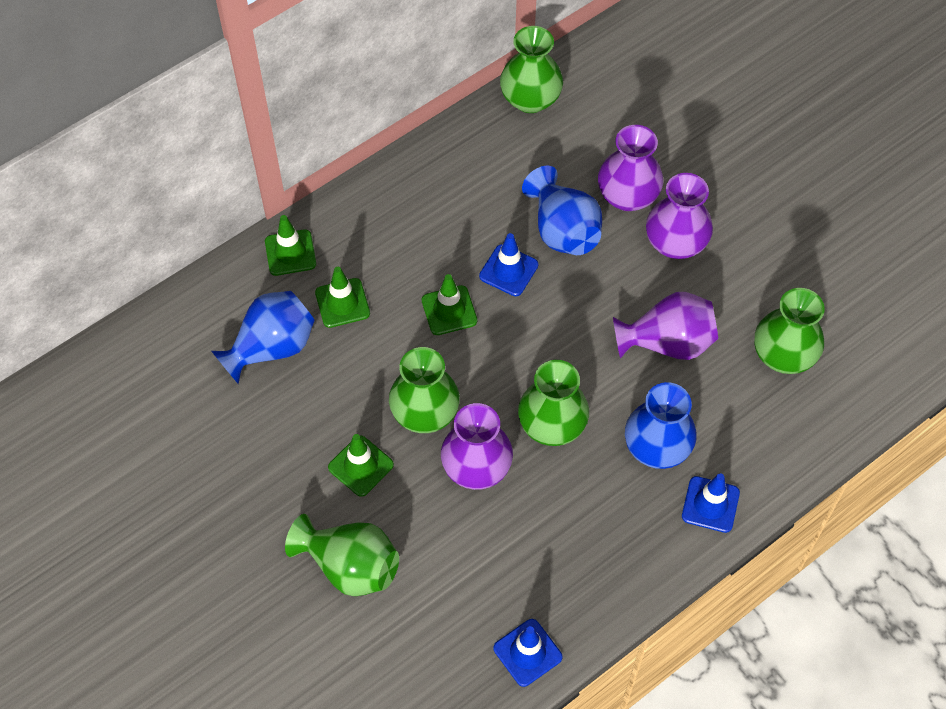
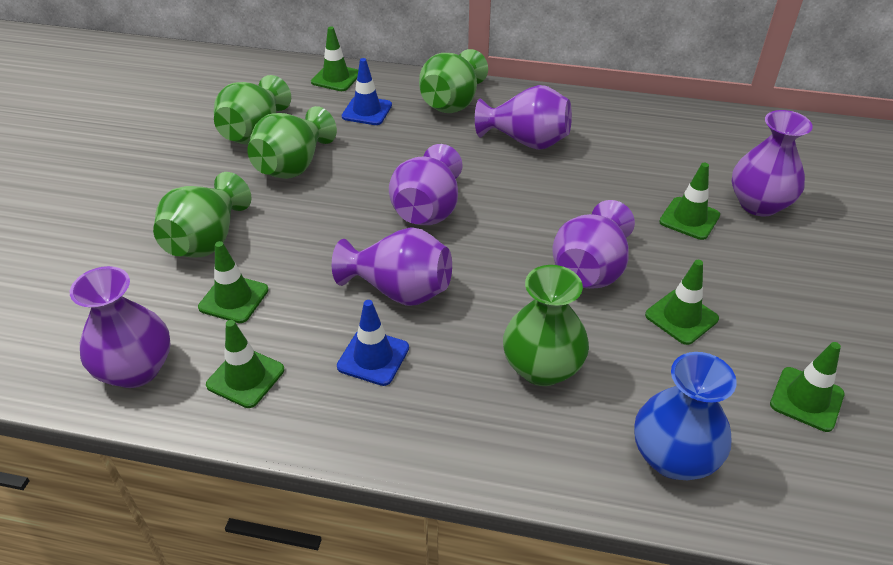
blue traffic cone: 3 -> 2
blue vase: 3 -> 1
green traffic cone: 4 -> 6
purple vase: 4 -> 6

